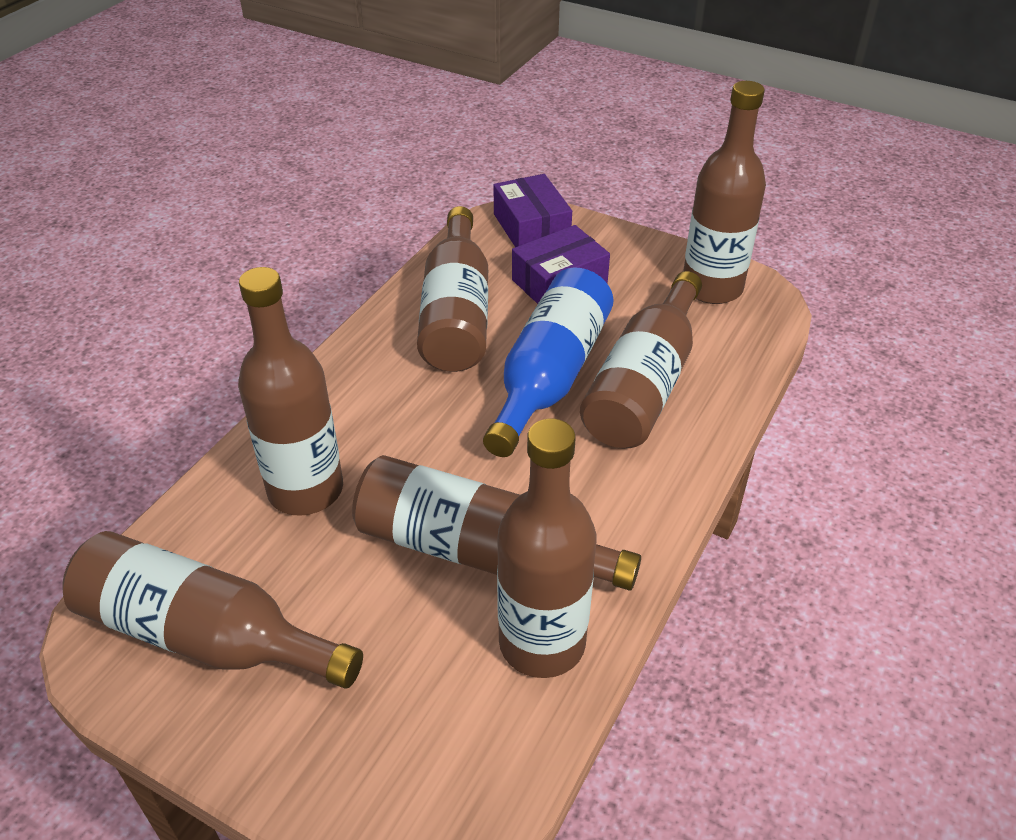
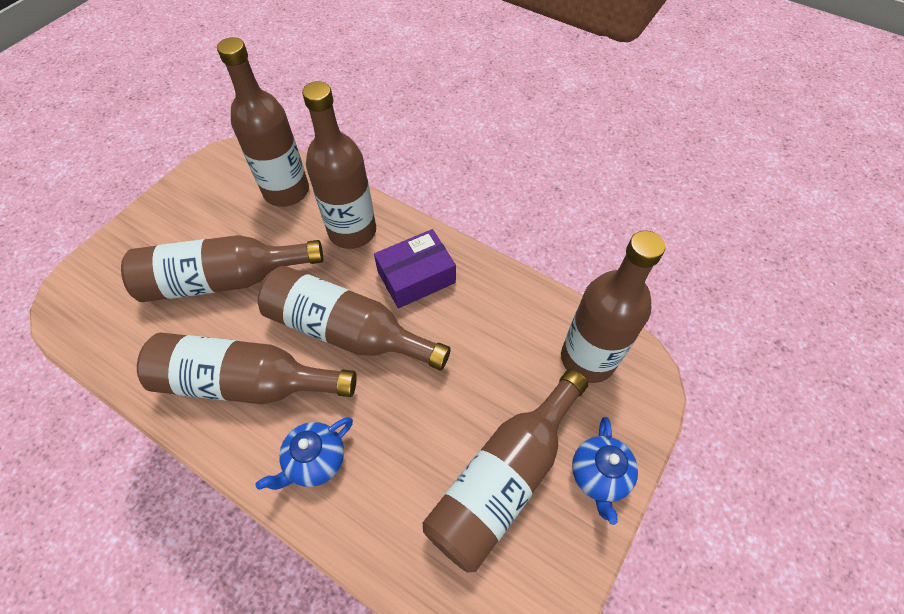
blue bottle: 1 -> 0
blue teapot: 0 -> 2
purple box: 2 -> 1

